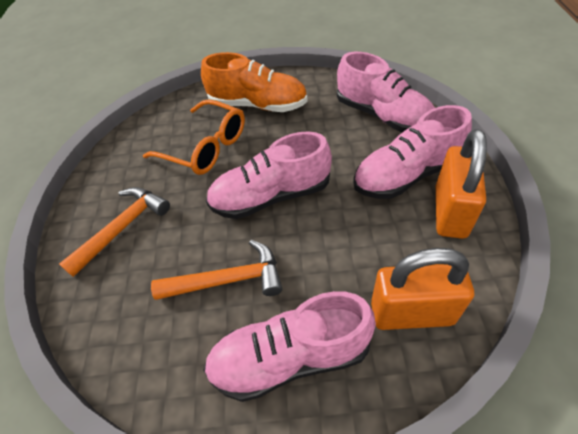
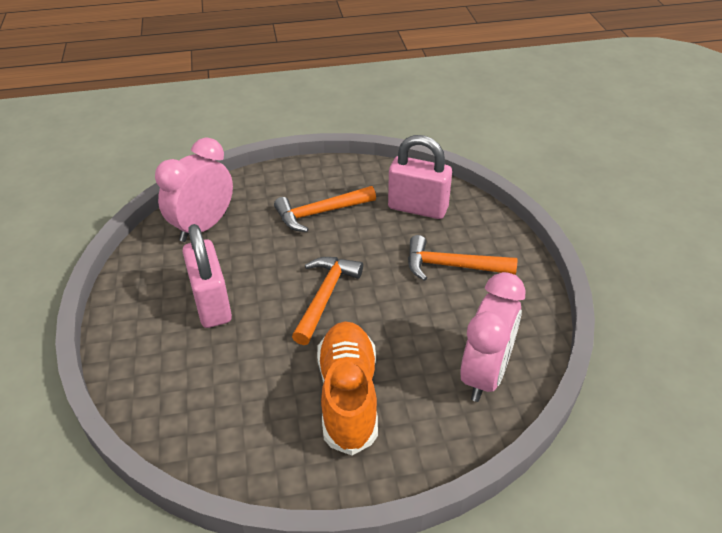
orange glasses: 1 -> 0
orange hammer: 2 -> 3
orange padlock: 2 -> 0
pink clock: 0 -> 2
pink padlock: 0 -> 2
pink shoe: 4 -> 0

